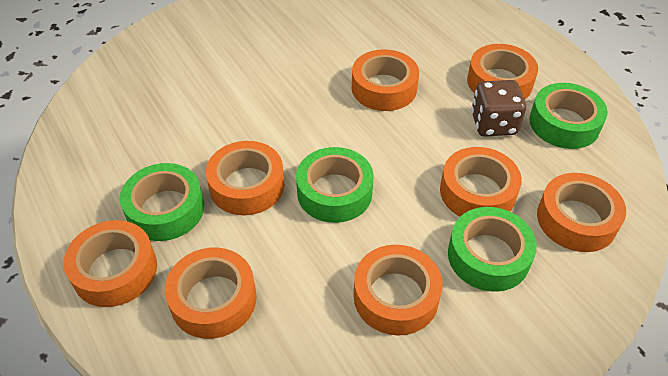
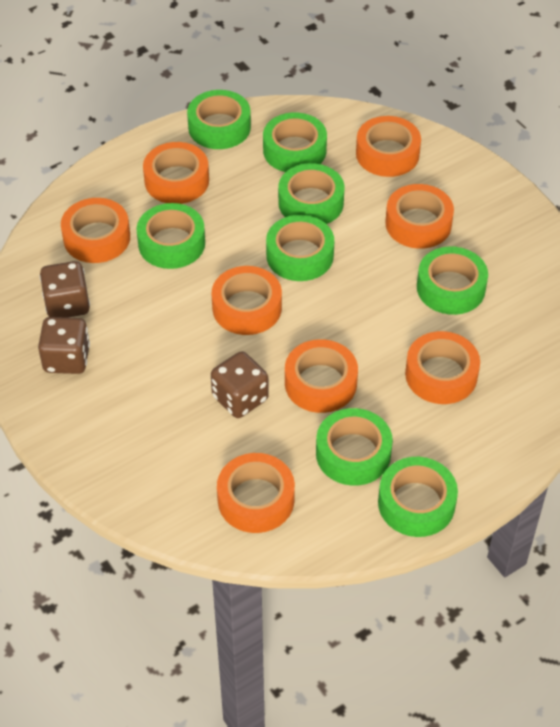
brown dice: 1 -> 3
green tape: 4 -> 8

